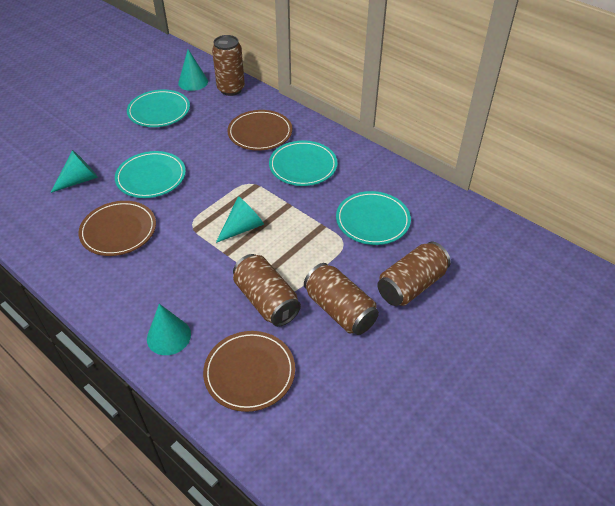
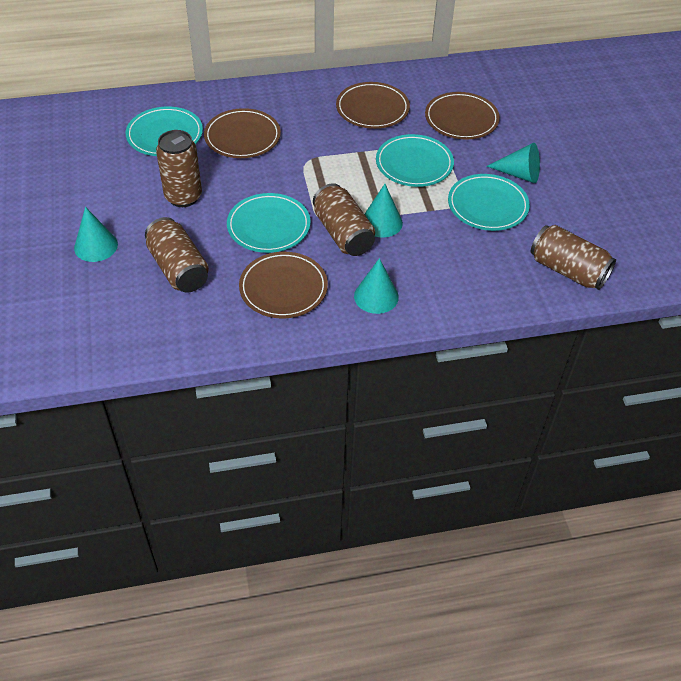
brown plate: 3 -> 4

